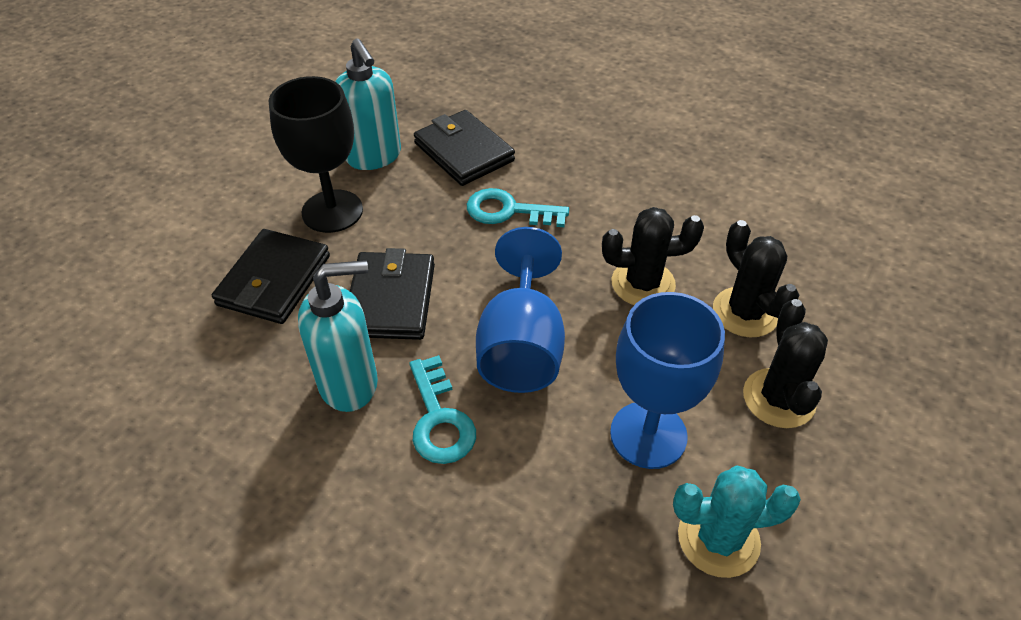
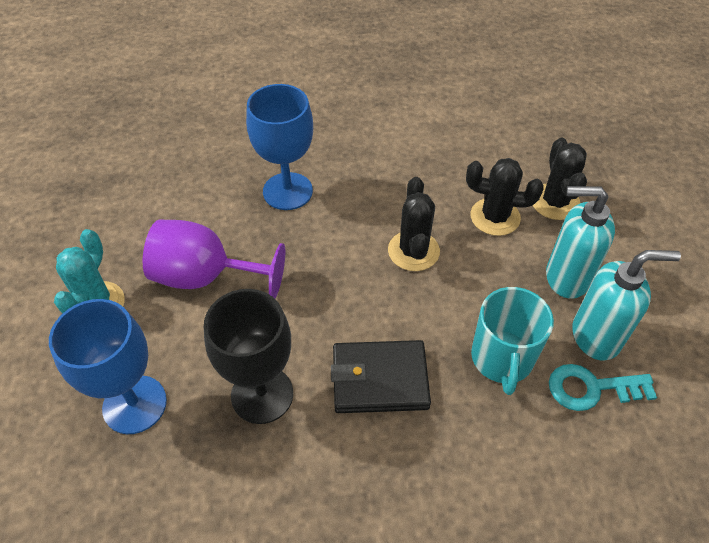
black wallet: 3 -> 1
purple goblet: 0 -> 1
turquoise key: 2 -> 1
turquoise mug: 0 -> 1

